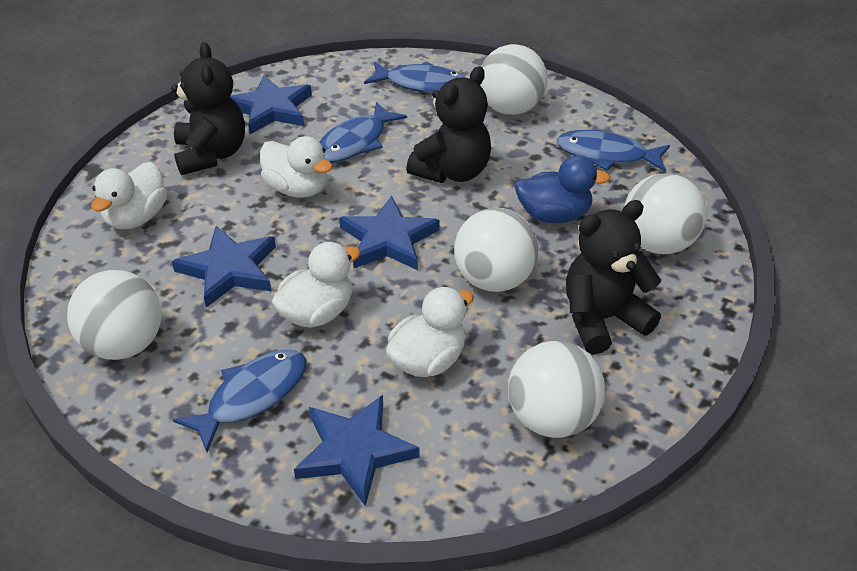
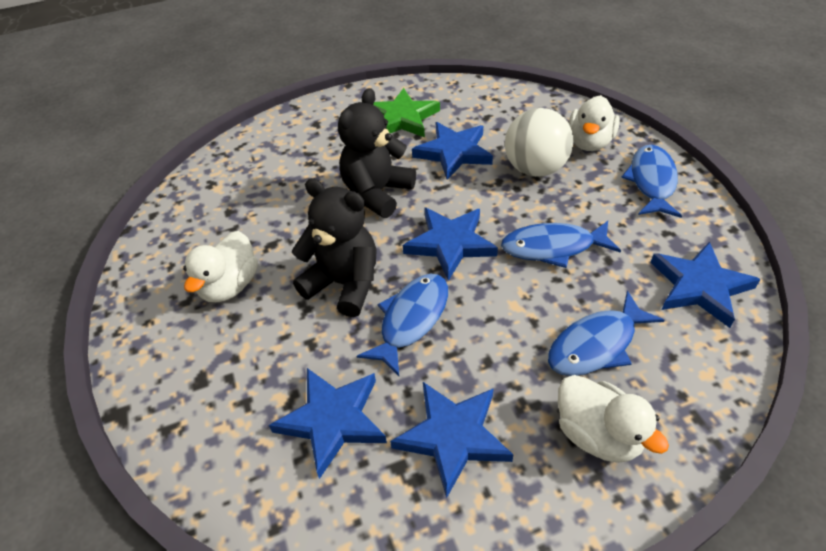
black teddy bear: 3 -> 2
blue duck: 1 -> 0
blue star: 4 -> 5
green star: 0 -> 1
white ball: 5 -> 1
white duck: 4 -> 3

